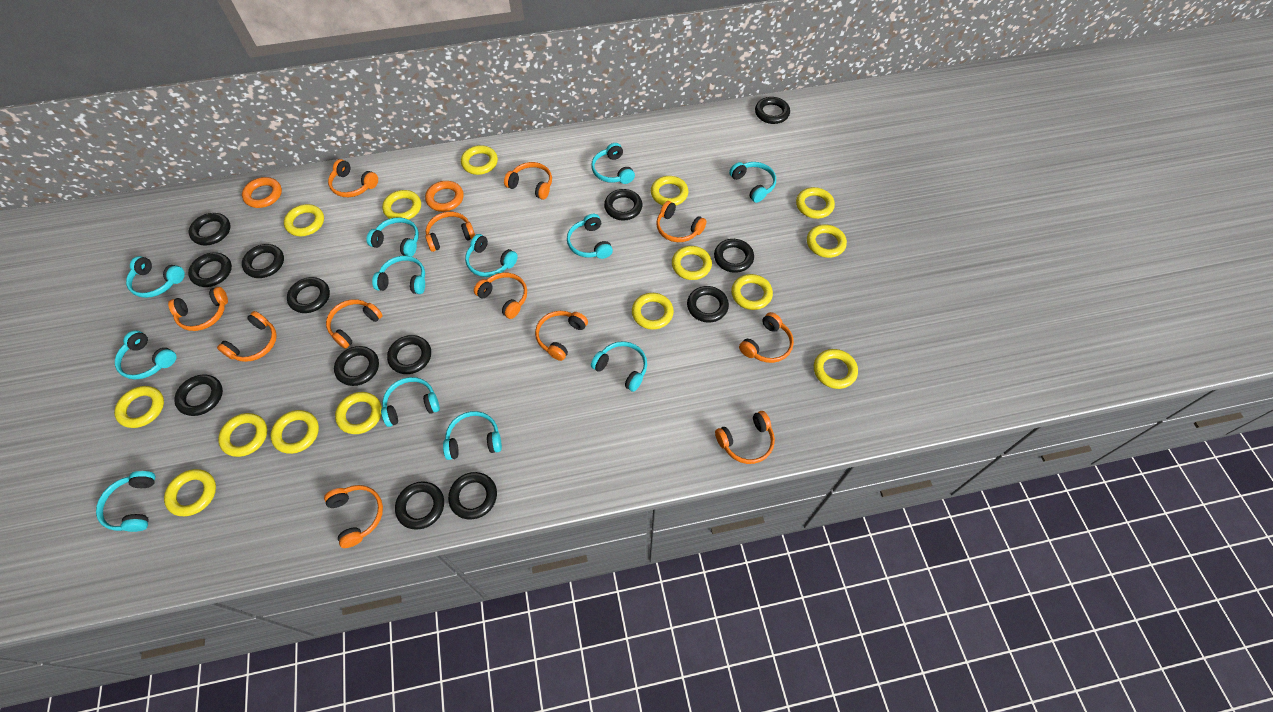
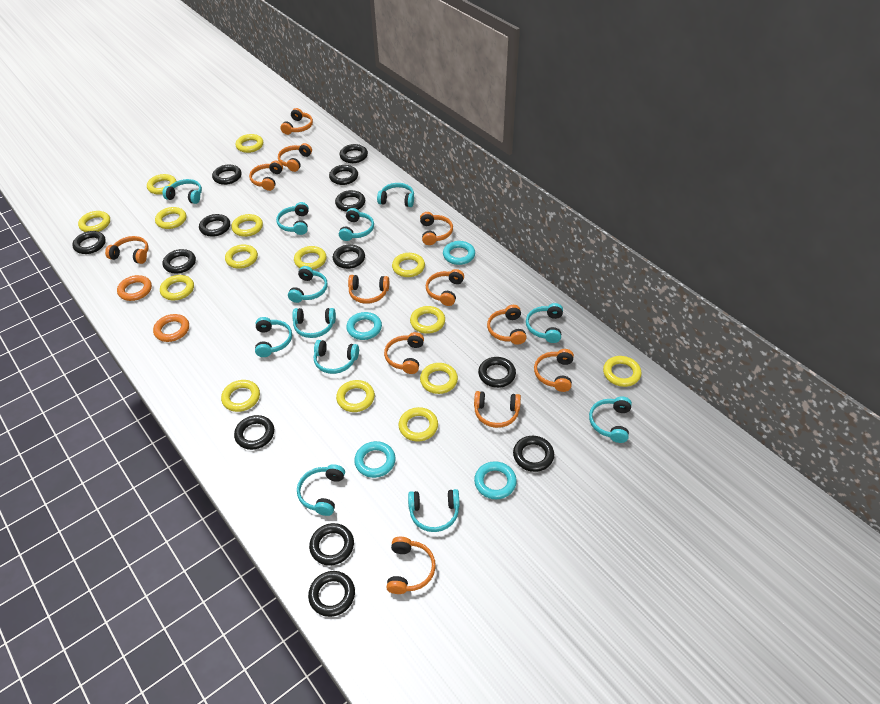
turquoise ring: 0 -> 4

